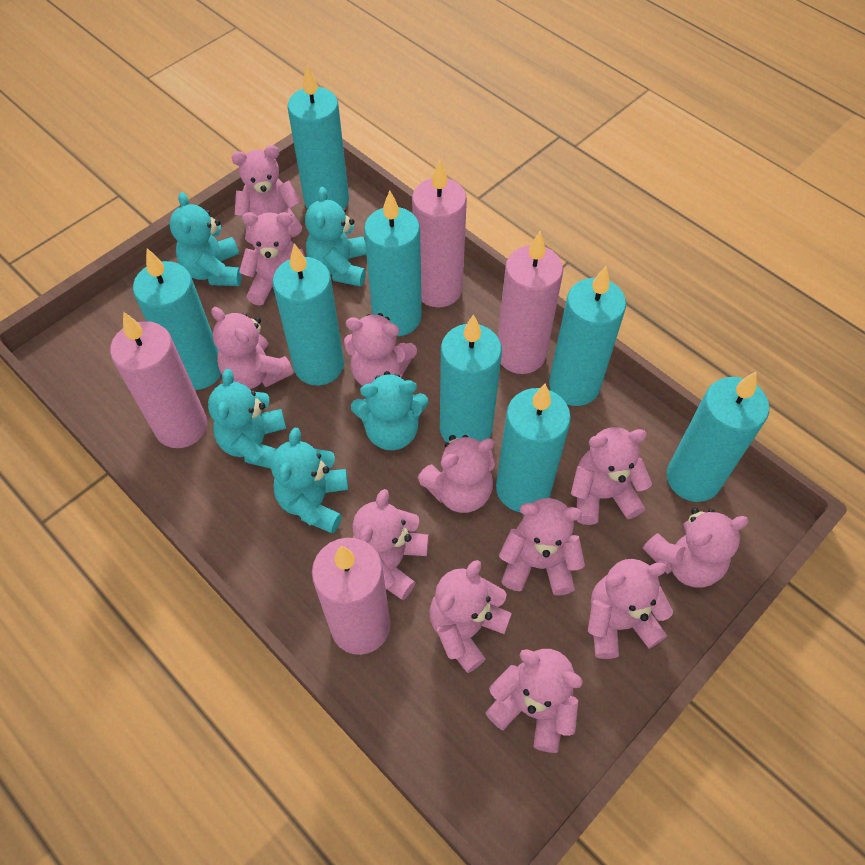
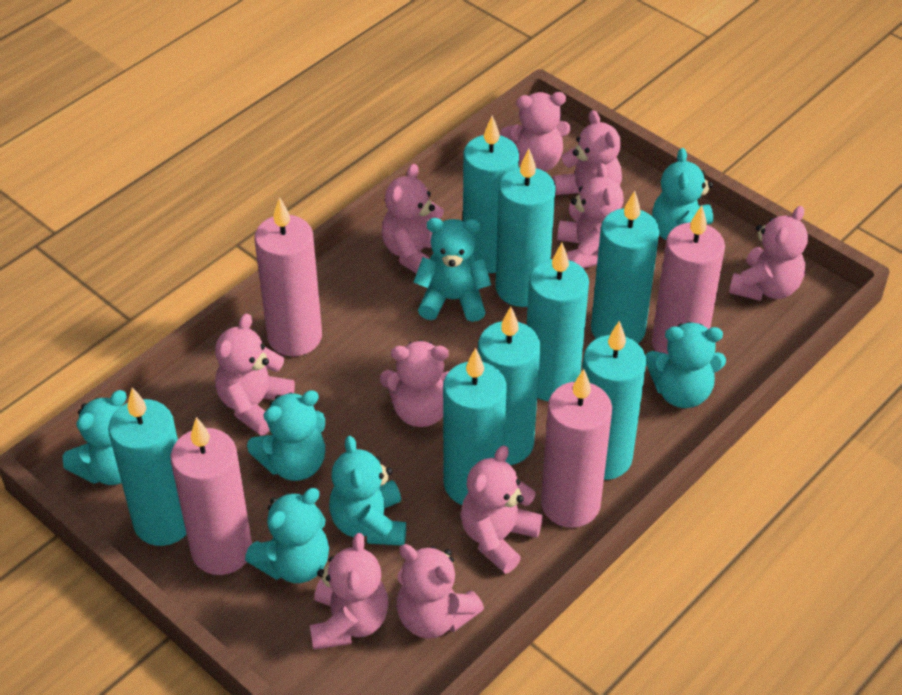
pink teddy bear: 12 -> 10
turquoise teddy bear: 5 -> 7

